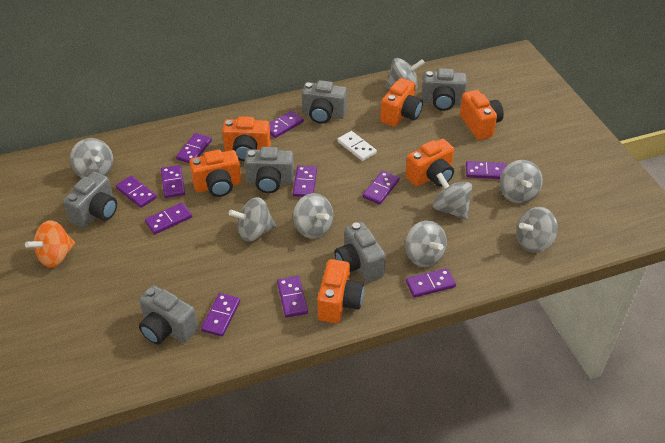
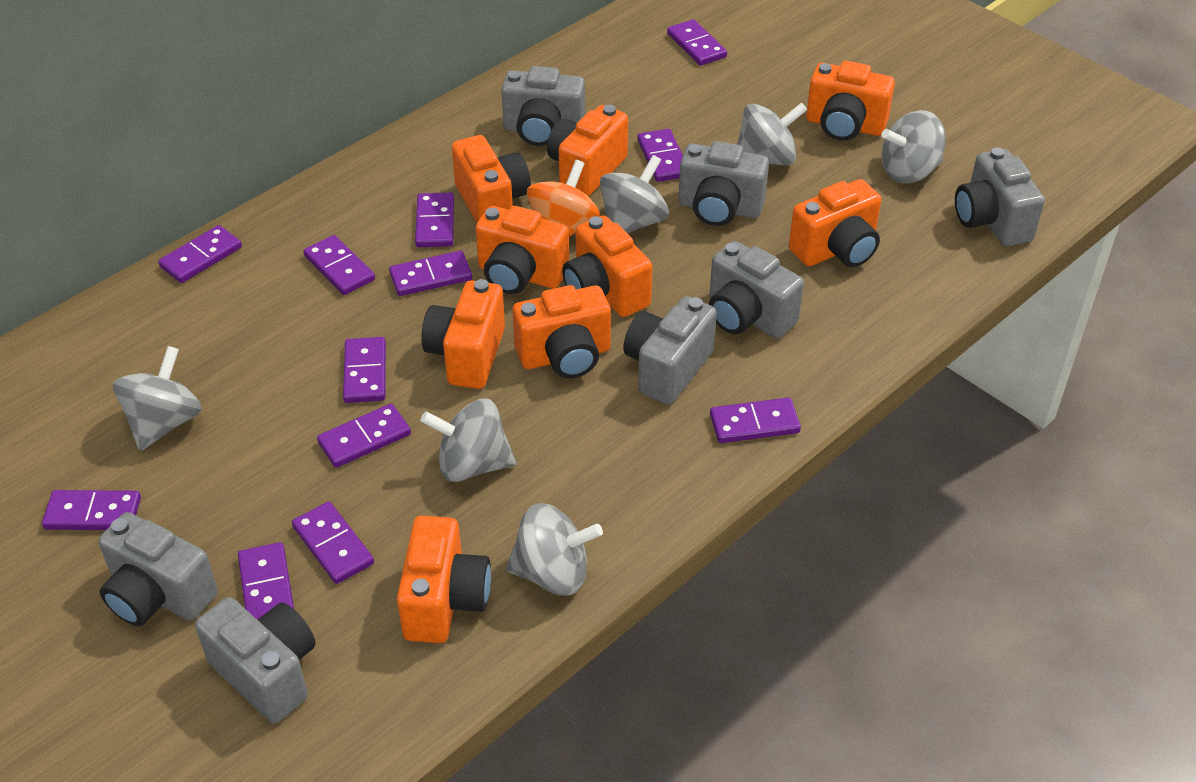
grey camera: 6 -> 7
grey spinning top: 8 -> 6
orange camera: 6 -> 9
purple domino: 11 -> 12
white domino: 1 -> 0

